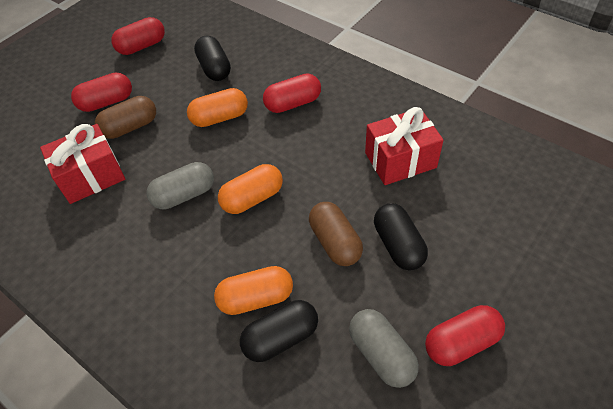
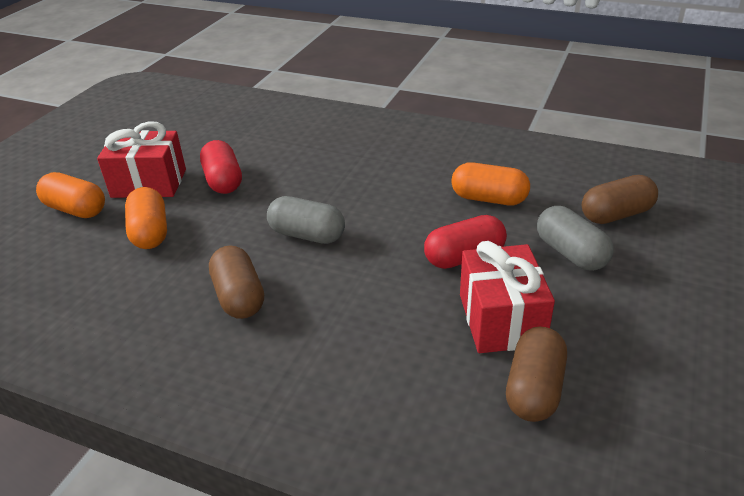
black capsule: 3 -> 0
brown capsule: 2 -> 3
red capsule: 4 -> 2

